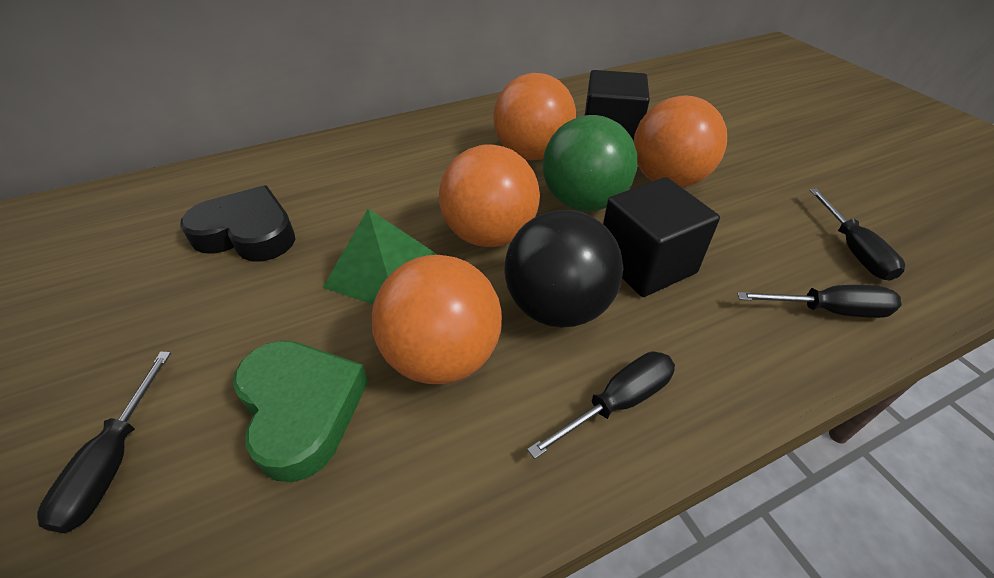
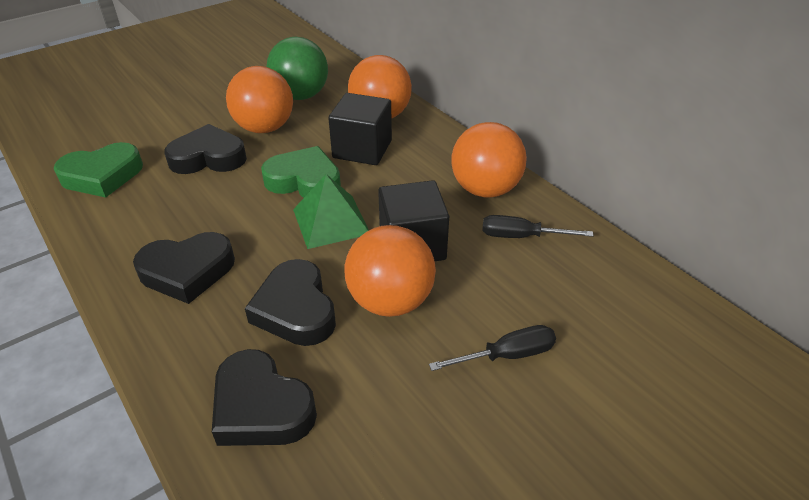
black ball: 1 -> 0
black heart: 1 -> 4
black screwdriver: 4 -> 2
green heart: 1 -> 2

